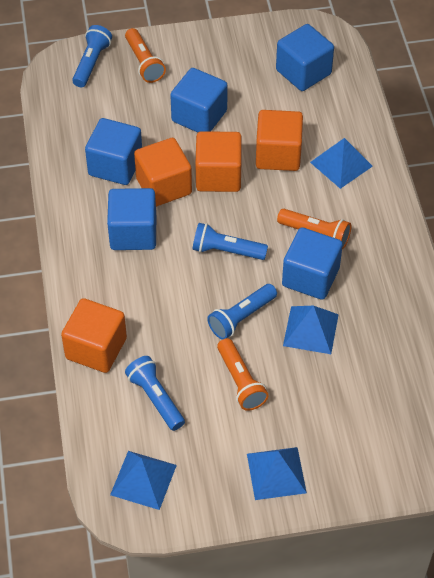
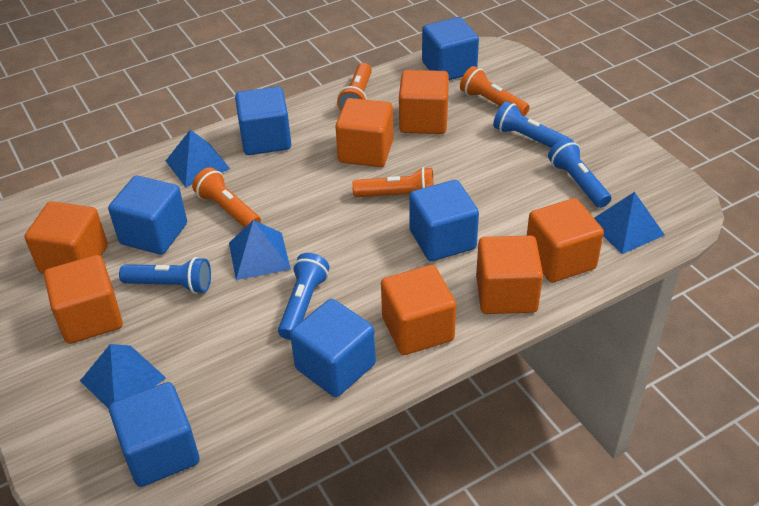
blue cube: 5 -> 6
orange cube: 4 -> 7
orange flashlight: 3 -> 4

